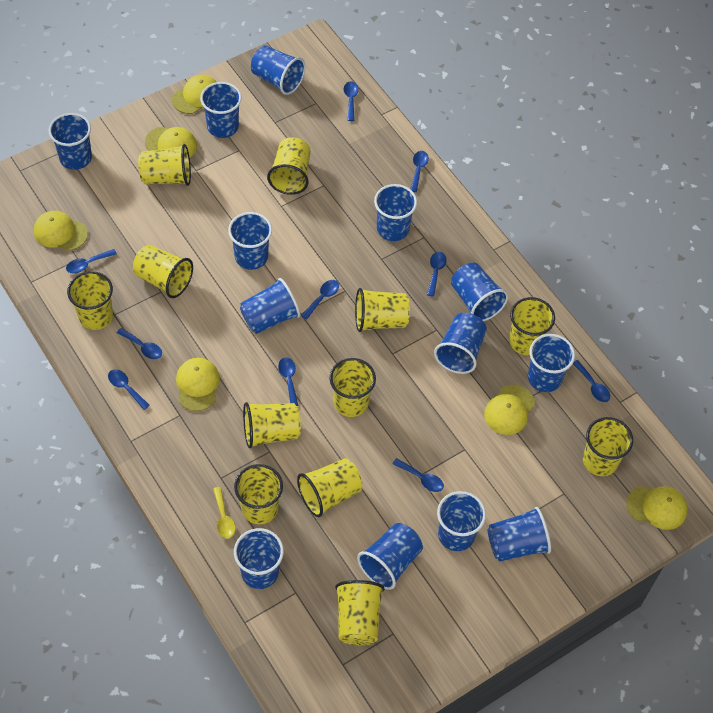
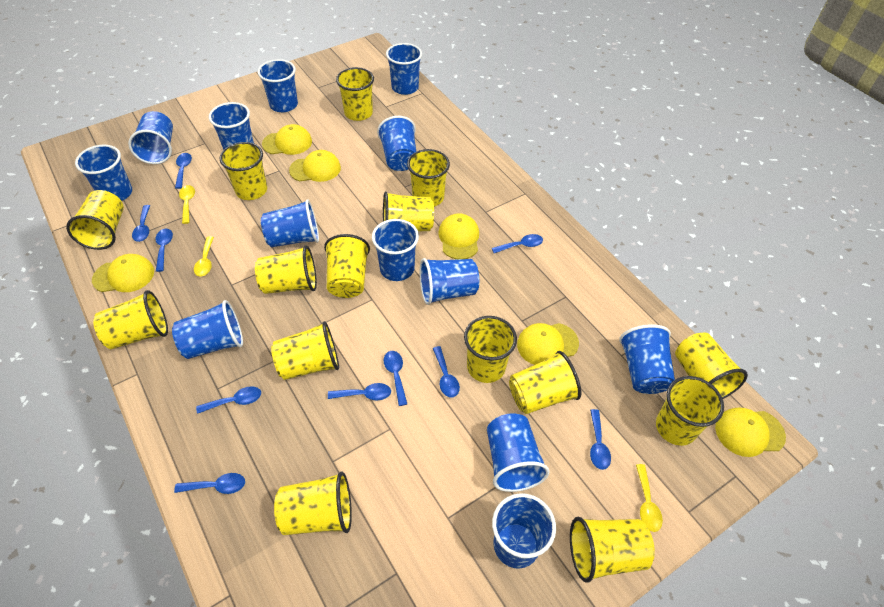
yellow cup: 12 -> 15
yellow spoon: 1 -> 3

